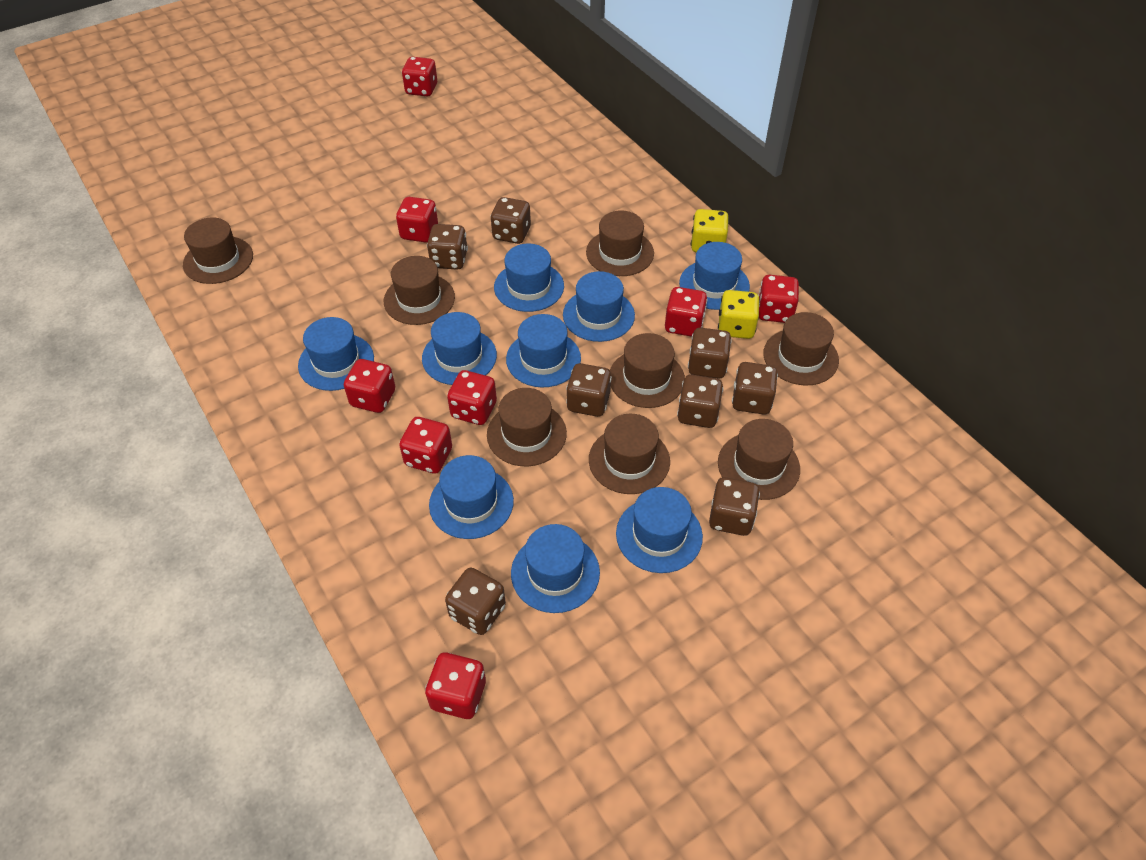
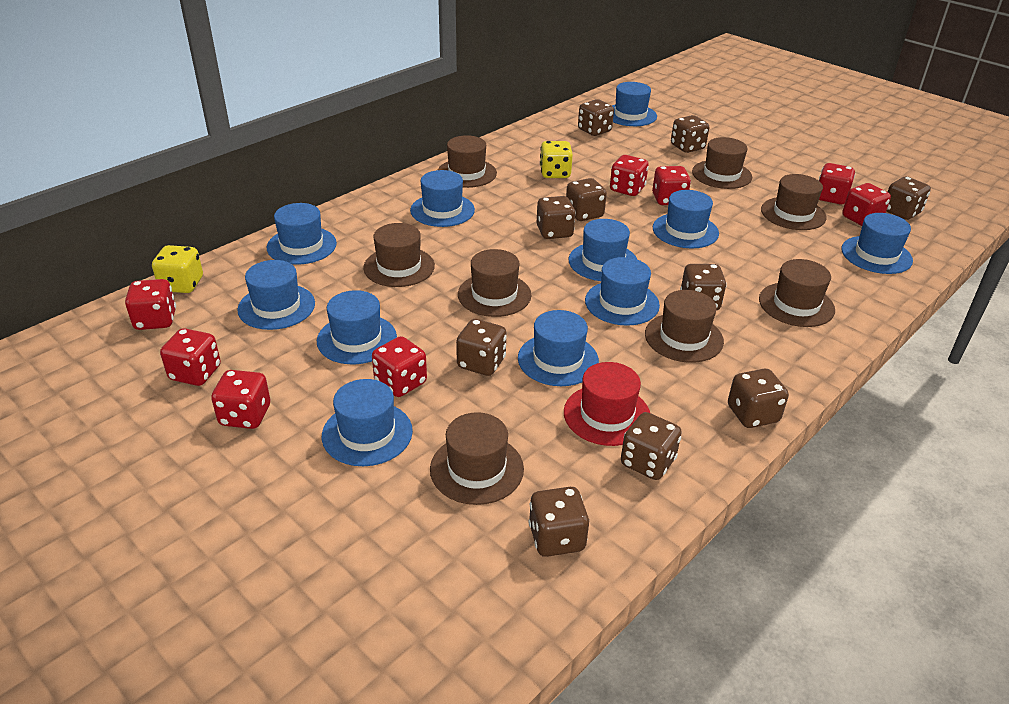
blue hat: 9 -> 11
brown dice: 8 -> 10
red hat: 0 -> 1

